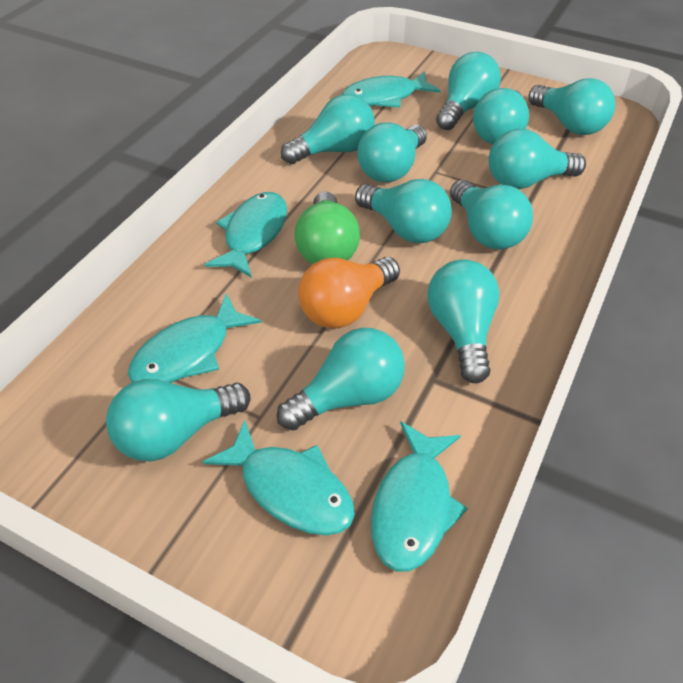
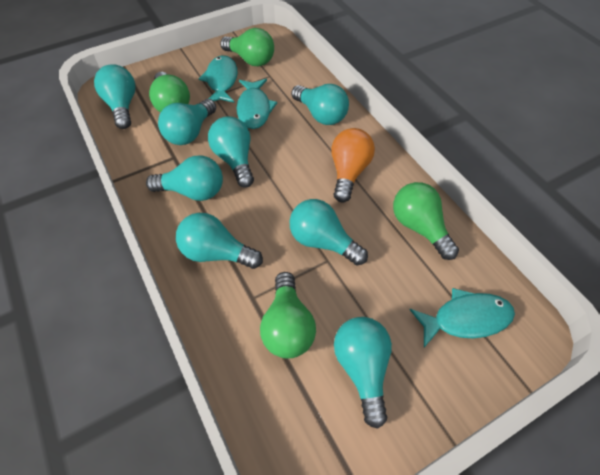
green light bulb: 1 -> 4
turquoise fish: 5 -> 3
turquoise light bulb: 11 -> 8

